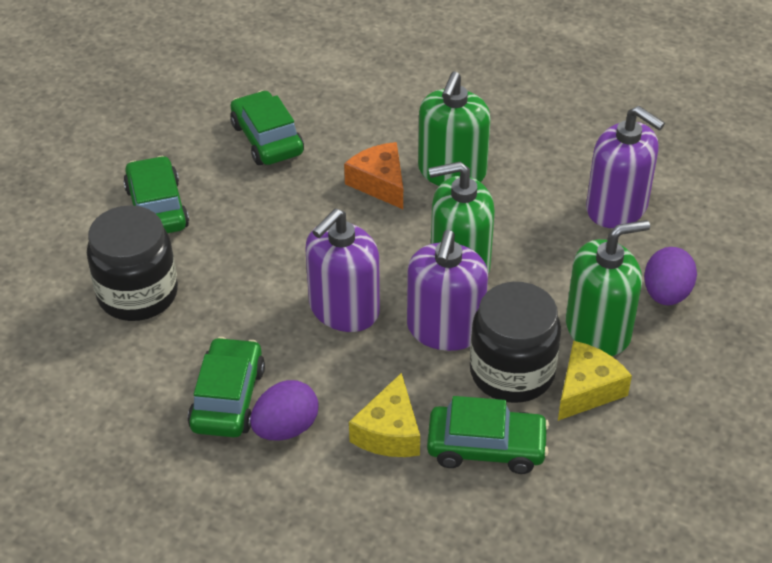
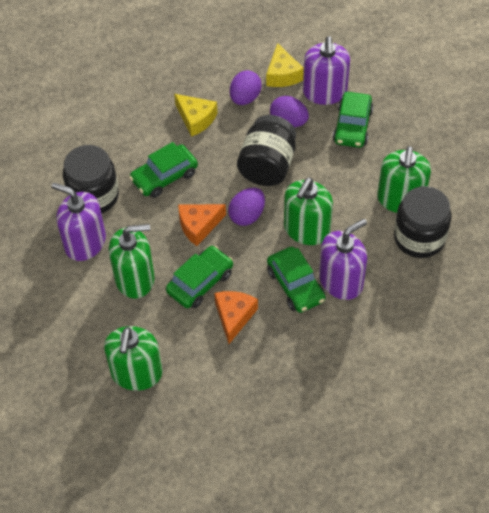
black jar: 2 -> 3
green soap dispenser: 3 -> 4
orange cheese: 1 -> 2
purple egg: 2 -> 3

